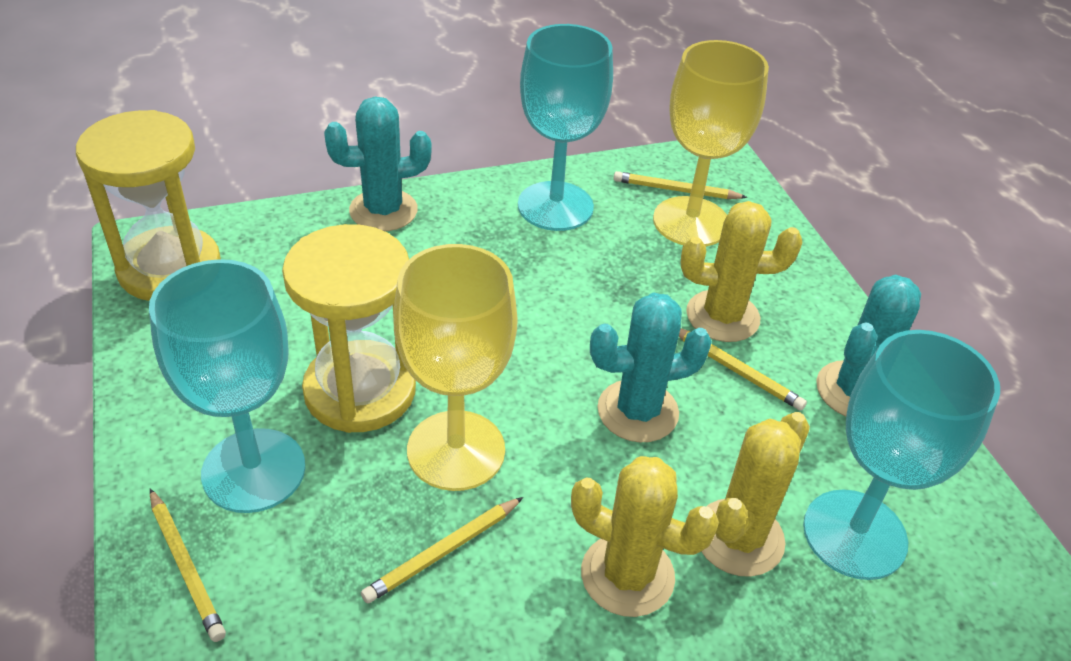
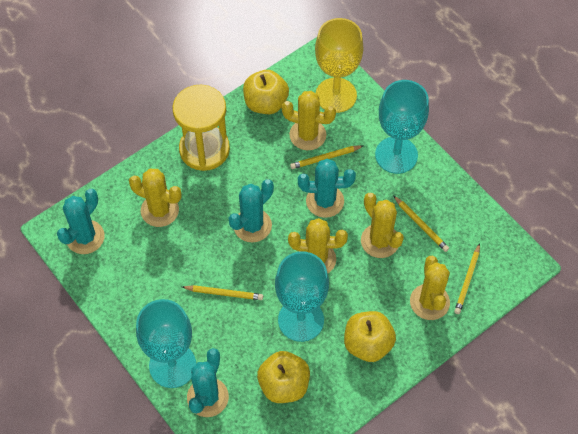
turquoise cactus: 3 -> 4
yellow apple: 0 -> 3
yellow cactus: 3 -> 5
yellow goblet: 2 -> 1
yellow hourglass: 2 -> 1

